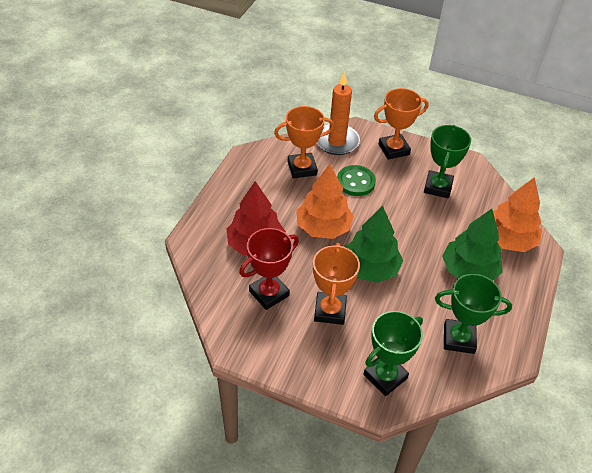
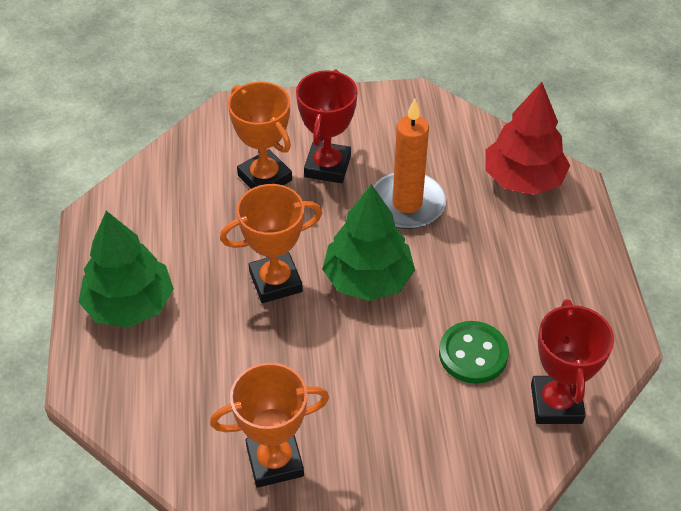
green trophy: 3 -> 0
orange tree: 2 -> 0
red trophy: 1 -> 2

